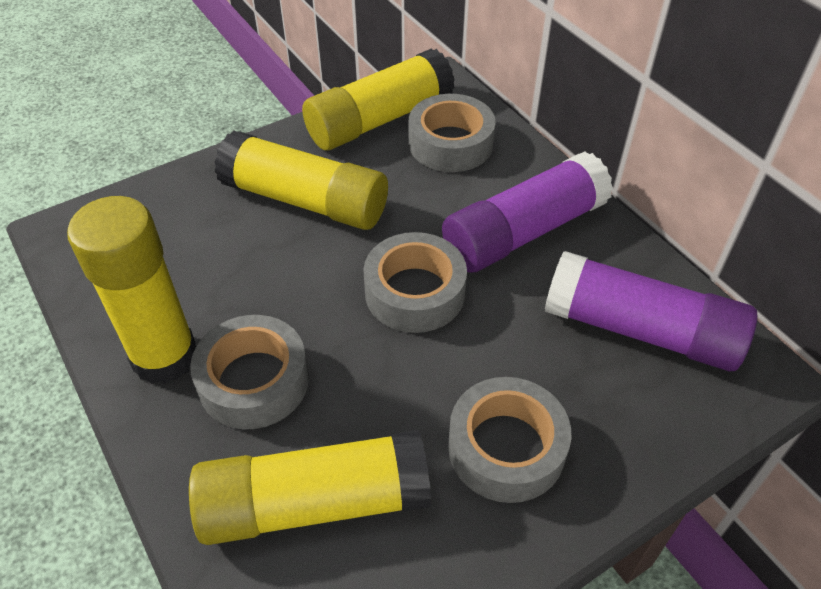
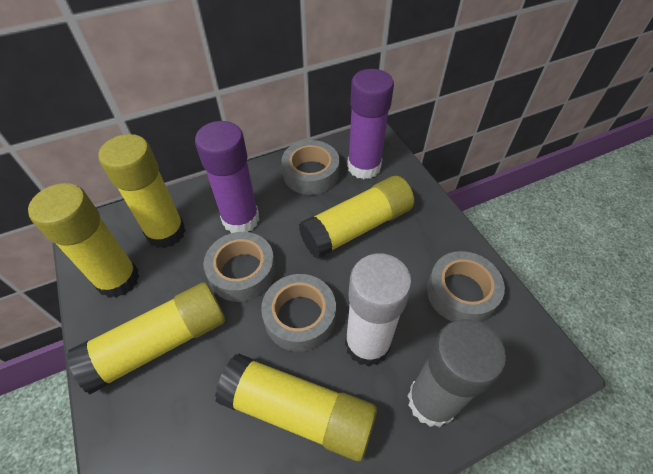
grey glue stick: 0 -> 1
white glue stick: 0 -> 1
yellow glue stick: 4 -> 5

